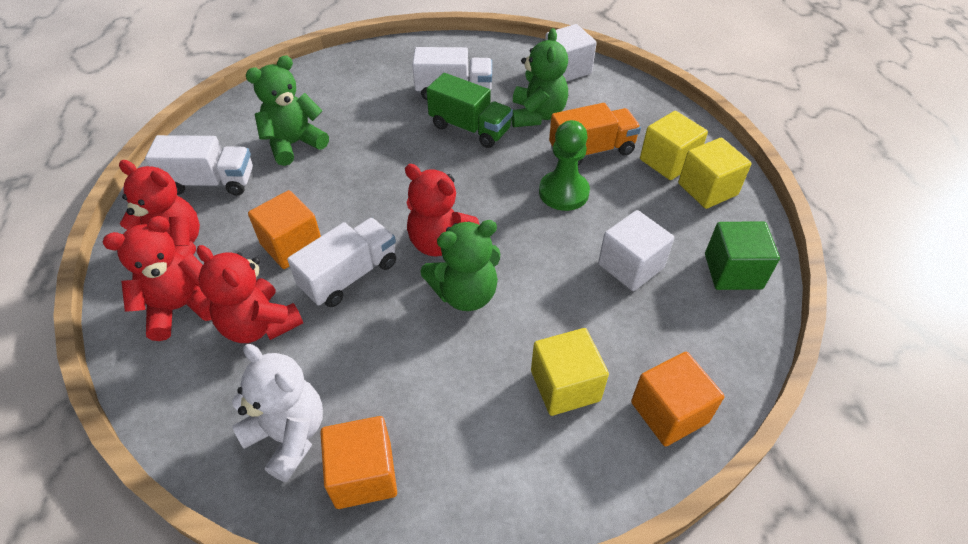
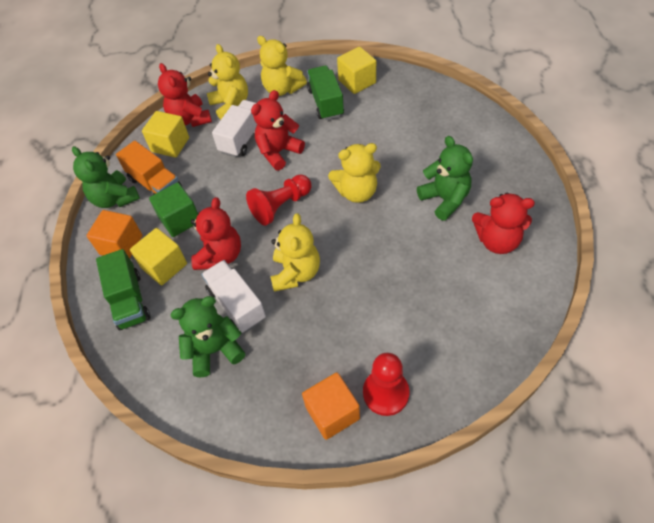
green pawn: 1 -> 0
green truck: 1 -> 2
orange cube: 3 -> 2
red pawn: 0 -> 2
white cube: 2 -> 0
white teddy bear: 1 -> 0
white truck: 3 -> 2
yellow teddy bear: 0 -> 4

